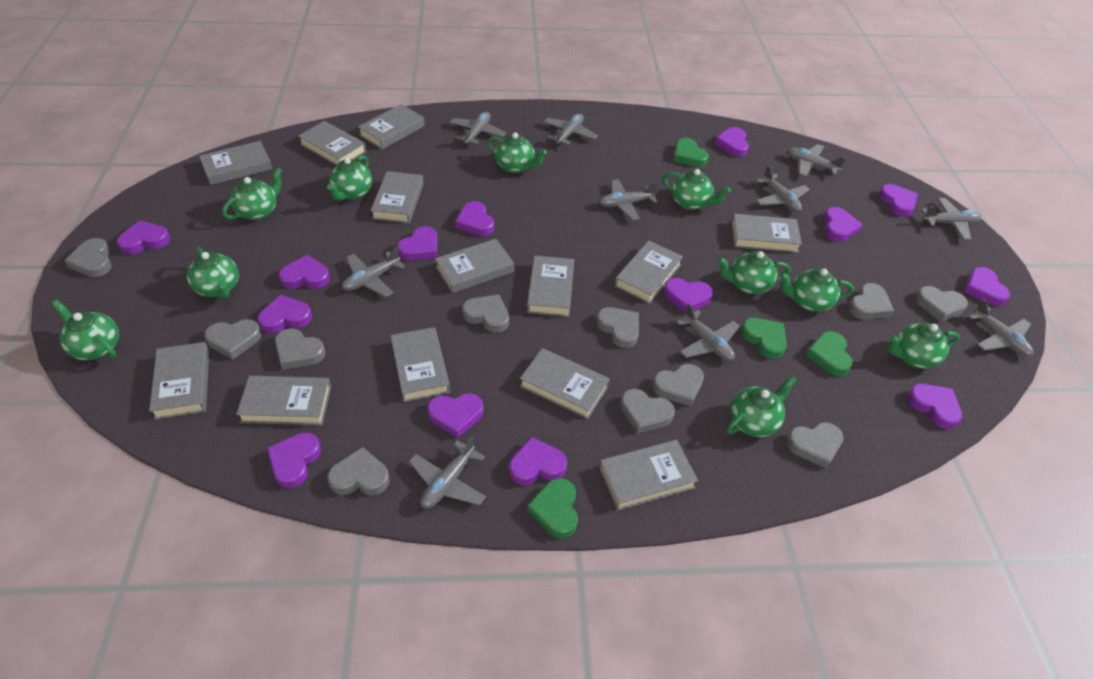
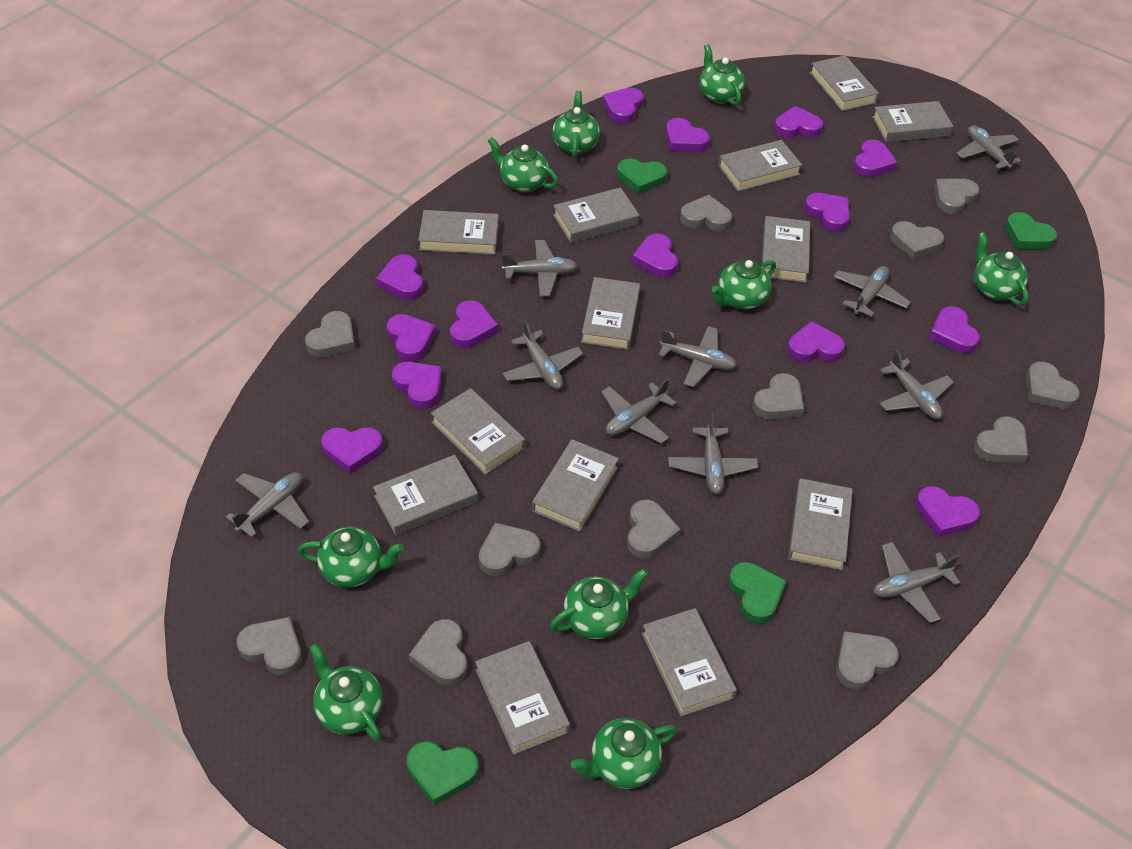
green teapot: 10 -> 9
grey heart: 11 -> 12

